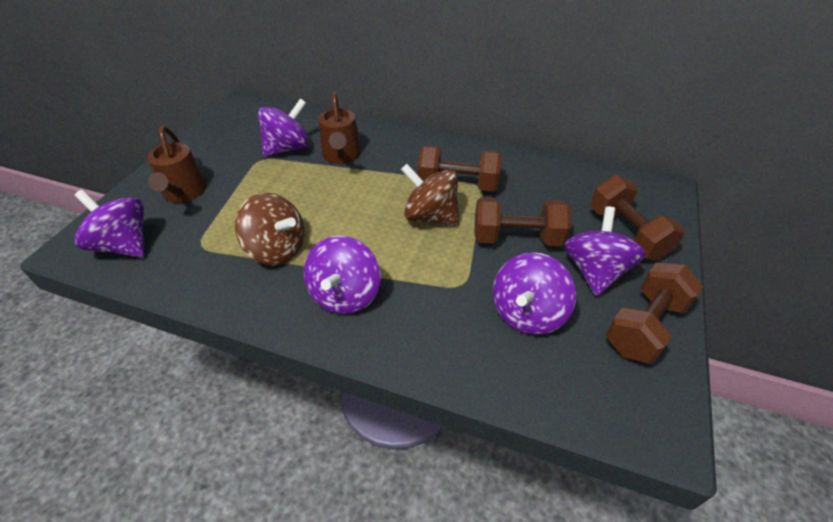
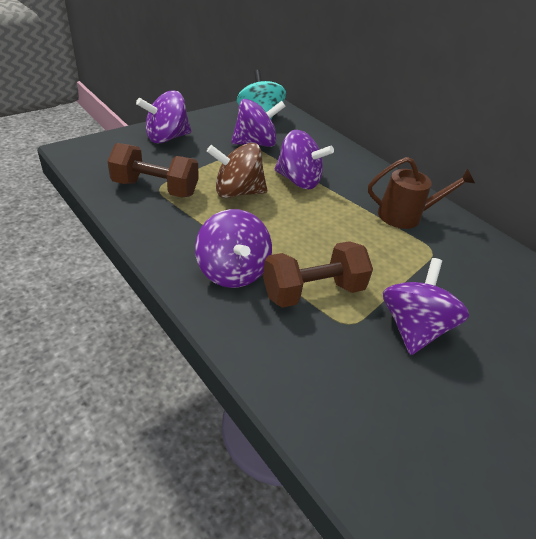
brown dumbbell: 4 -> 2
brown spinning top: 2 -> 1
brown watering can: 2 -> 1
turquoise spinning top: 0 -> 1

